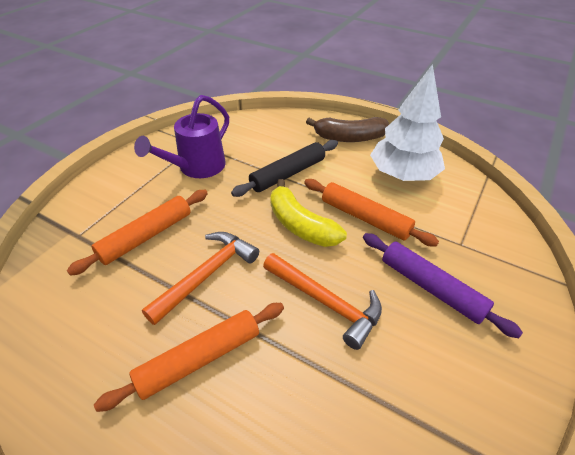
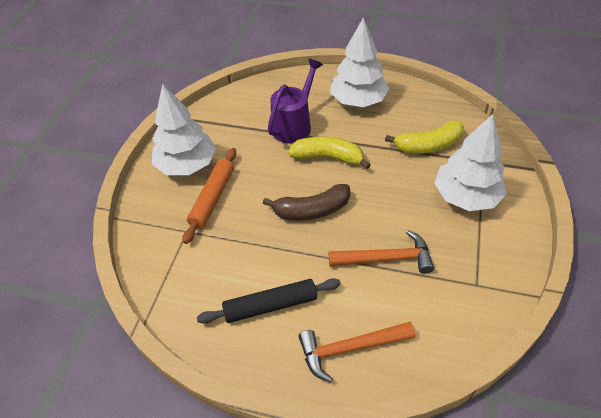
orange rolling pin: 3 -> 1
purple rolling pin: 1 -> 0
white tree: 1 -> 3
yellow banana: 1 -> 2

